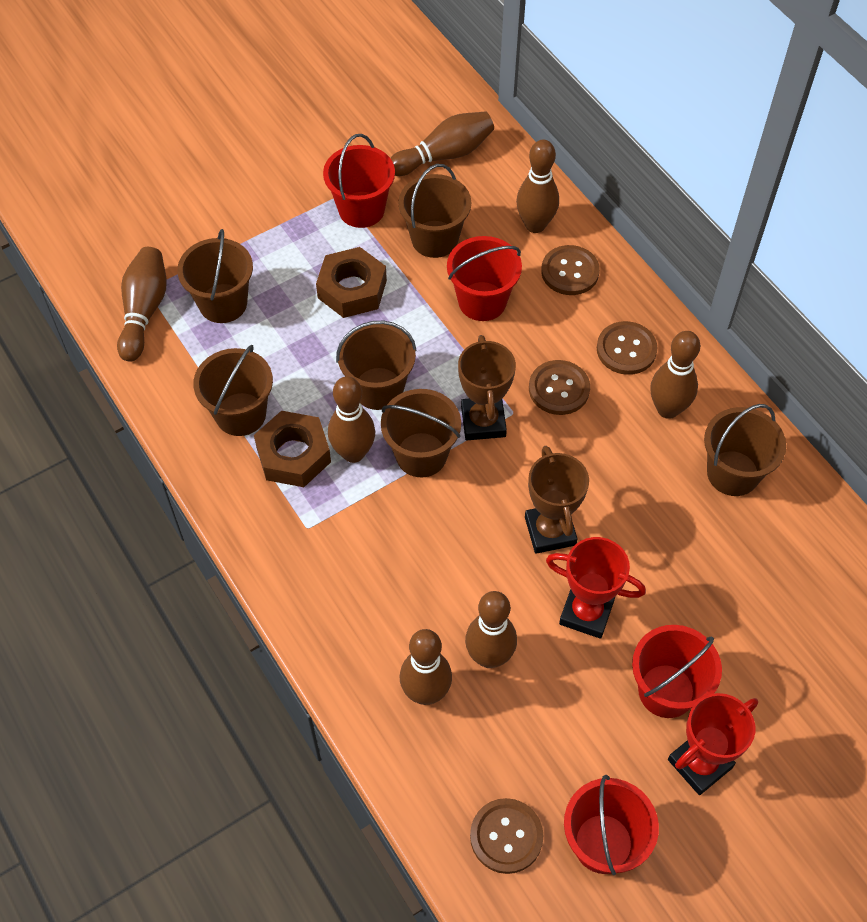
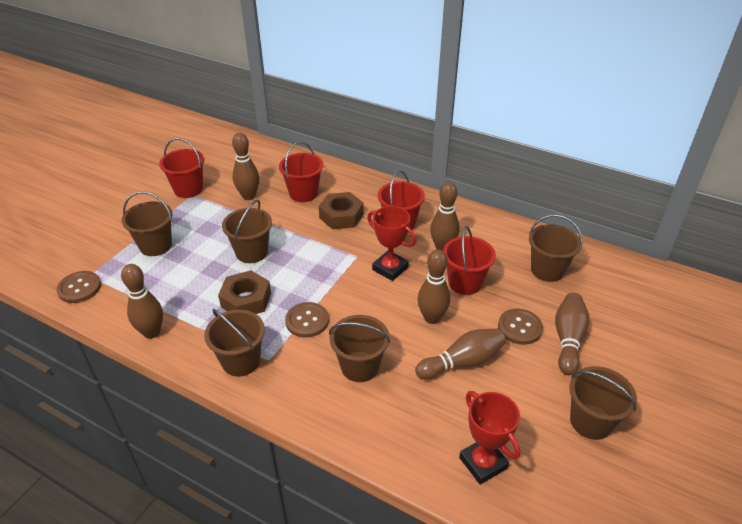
brown bowling pin: 7 -> 6
brown button: 4 -> 3
brown trophy: 2 -> 0

